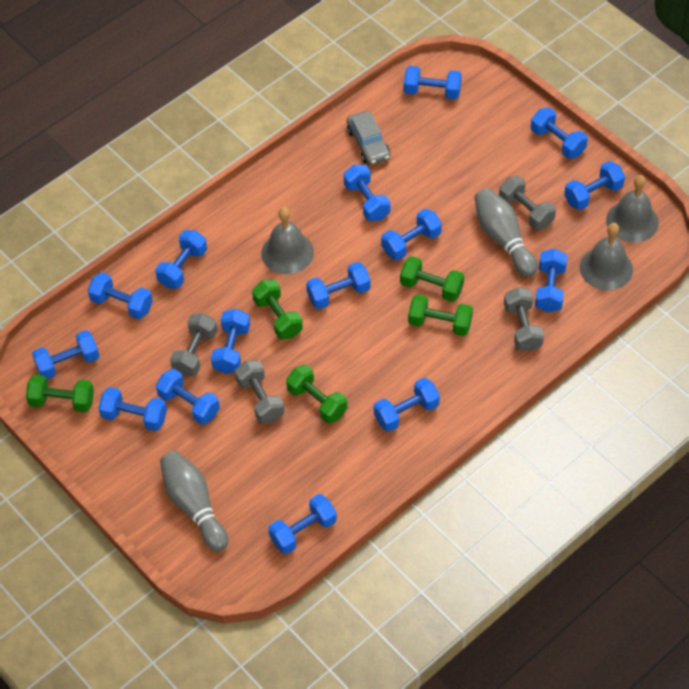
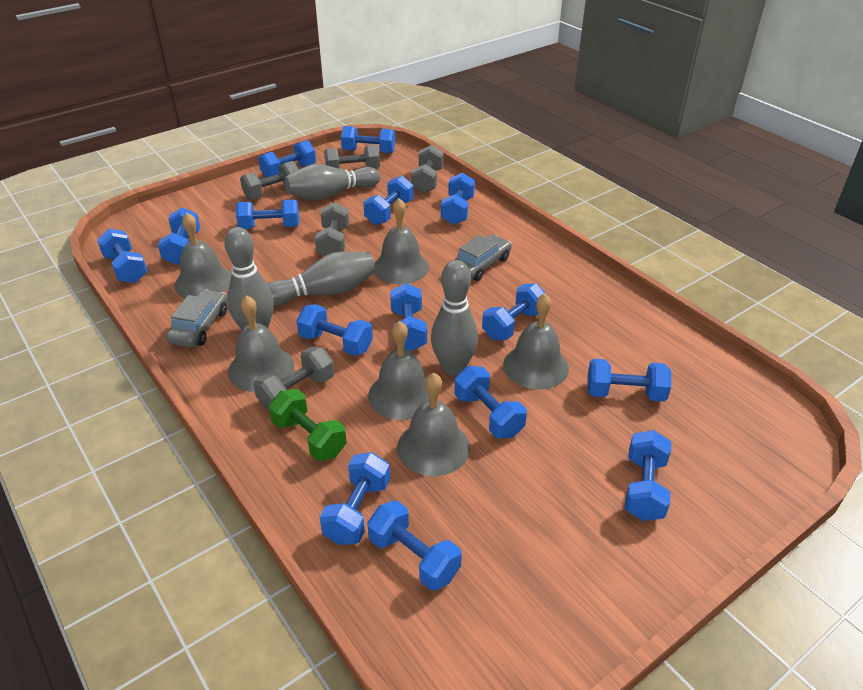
green dumbbell: 5 -> 1
grey bell: 3 -> 6
grey bowling pin: 2 -> 4
grey car: 1 -> 2
grey dumbbell: 4 -> 5

